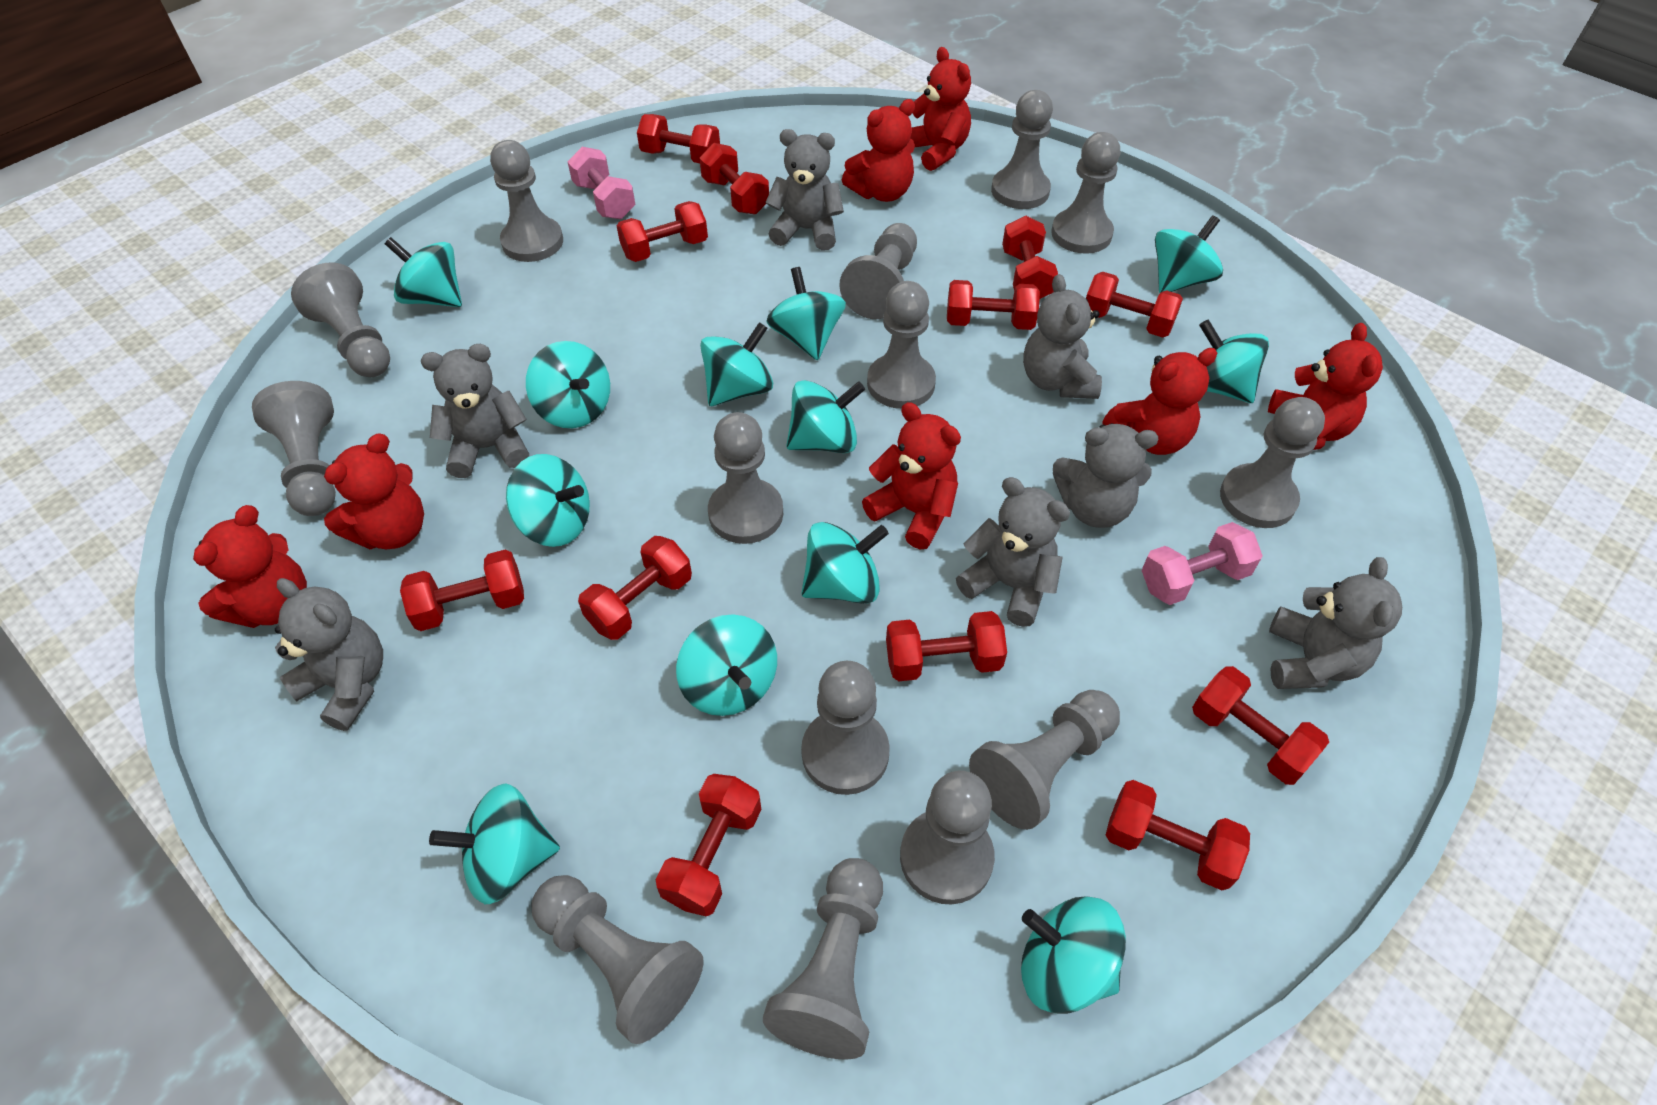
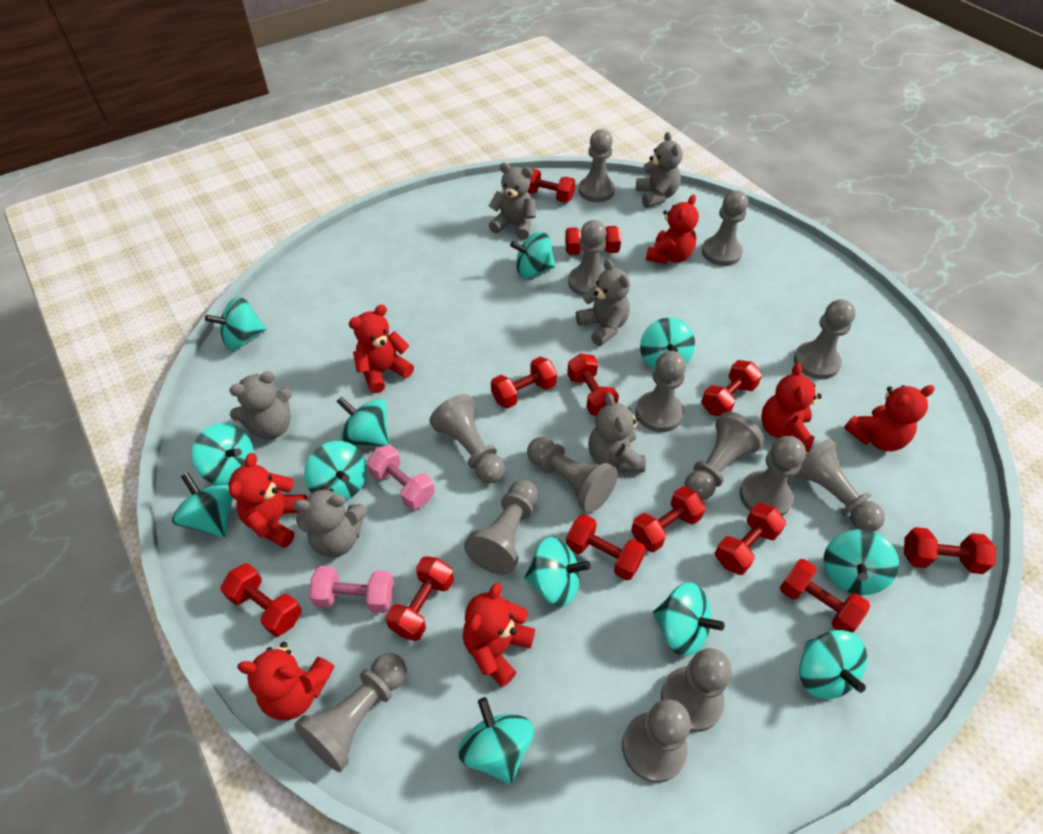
grey teddy bear: 7 -> 6

